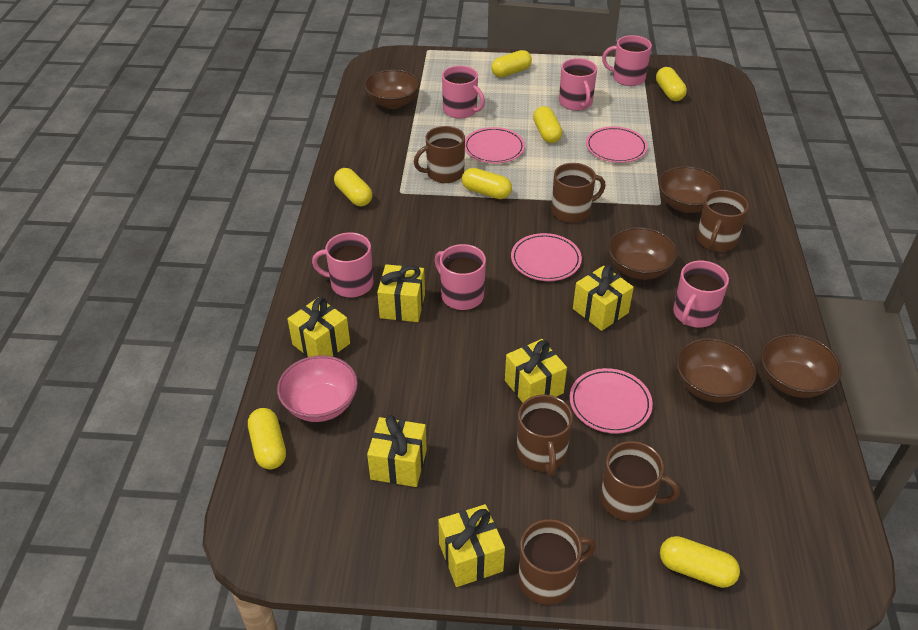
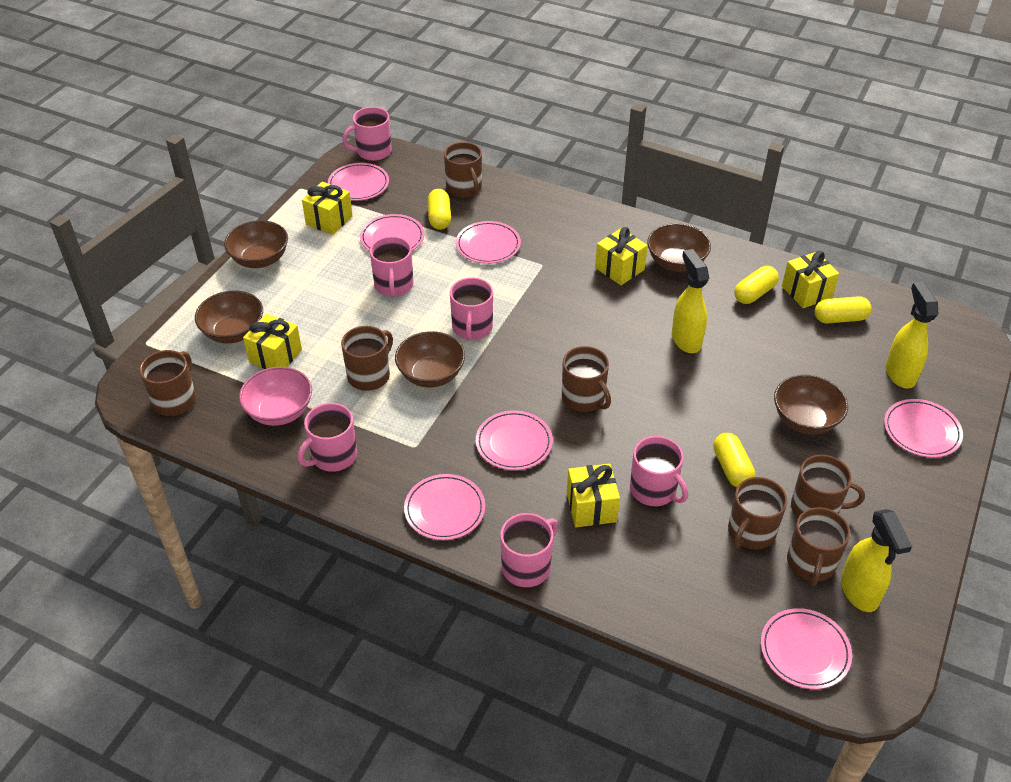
brown mug: 6 -> 7
pink plate: 4 -> 7
yellow capsule: 7 -> 4
yellow gift: 6 -> 5
yellow spray bottle: 0 -> 3

